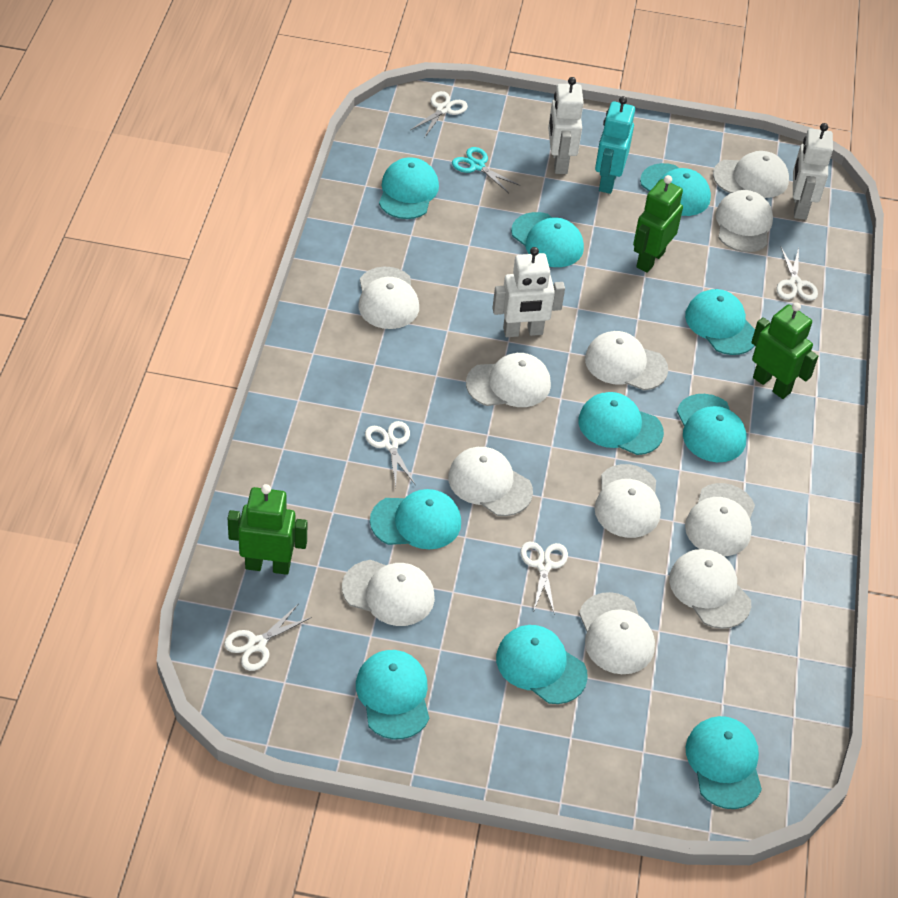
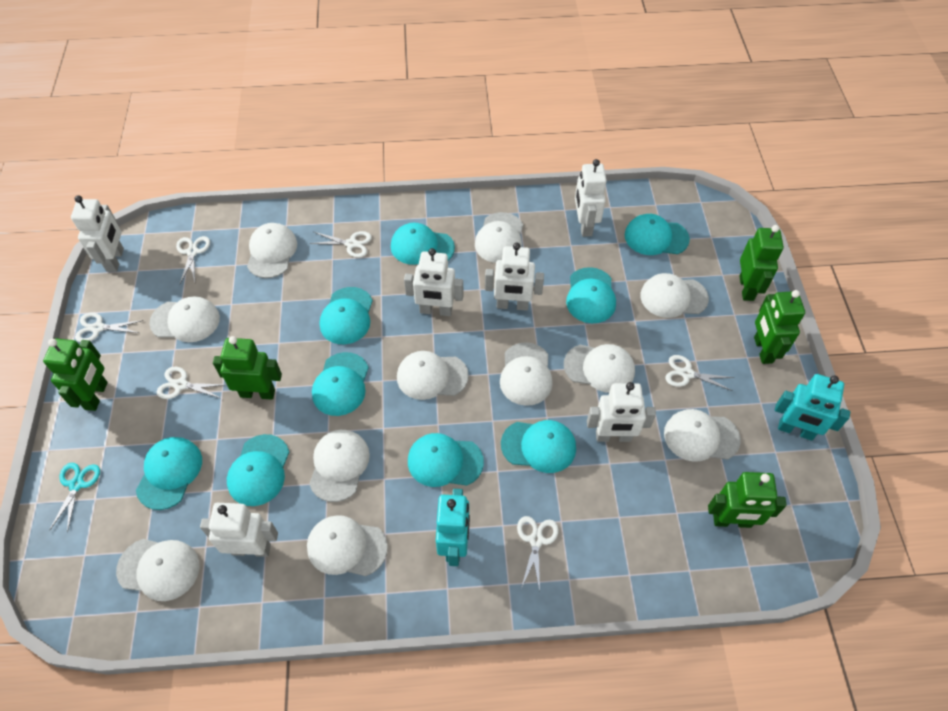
green robot: 3 -> 5
turquoise cap: 10 -> 9
turquoise robot: 1 -> 2
white robot: 3 -> 6
white scissors: 5 -> 6

